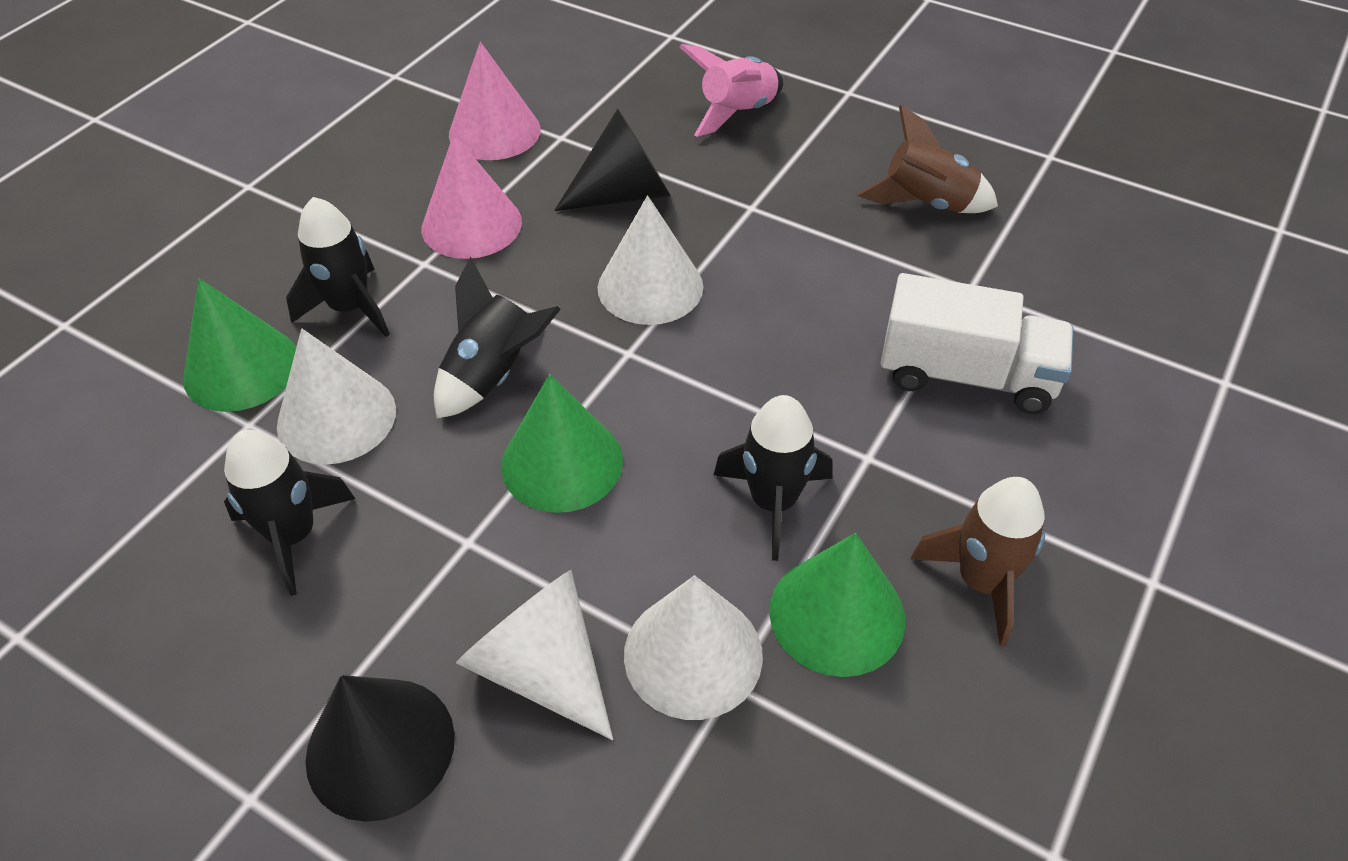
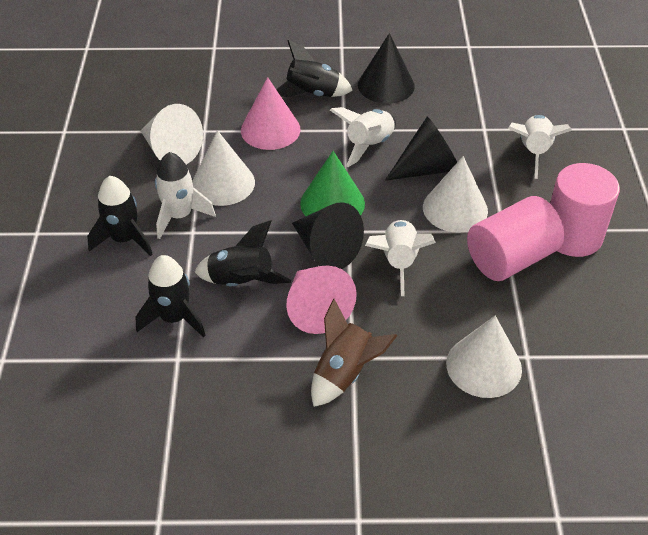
black cone: 2 -> 3
brown rocket: 2 -> 1
green cone: 3 -> 1
pink cylinder: 0 -> 2
pink rocket: 1 -> 0
white rocket: 0 -> 4
white truck: 1 -> 0

